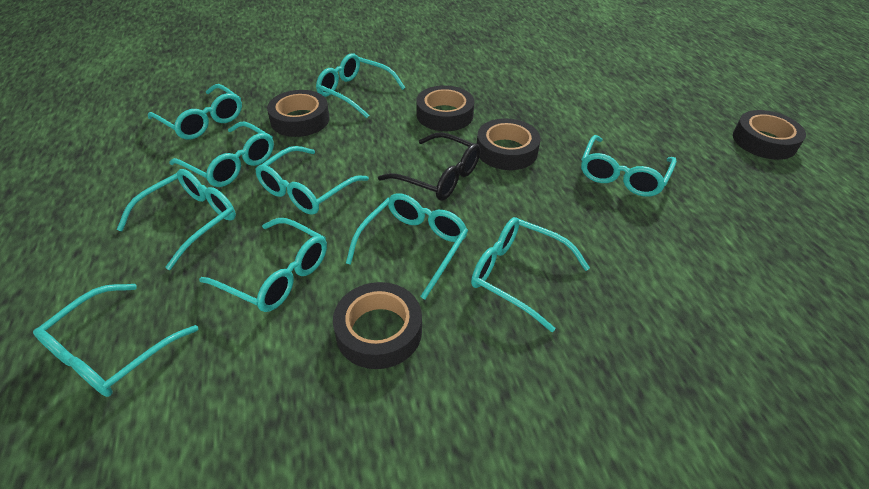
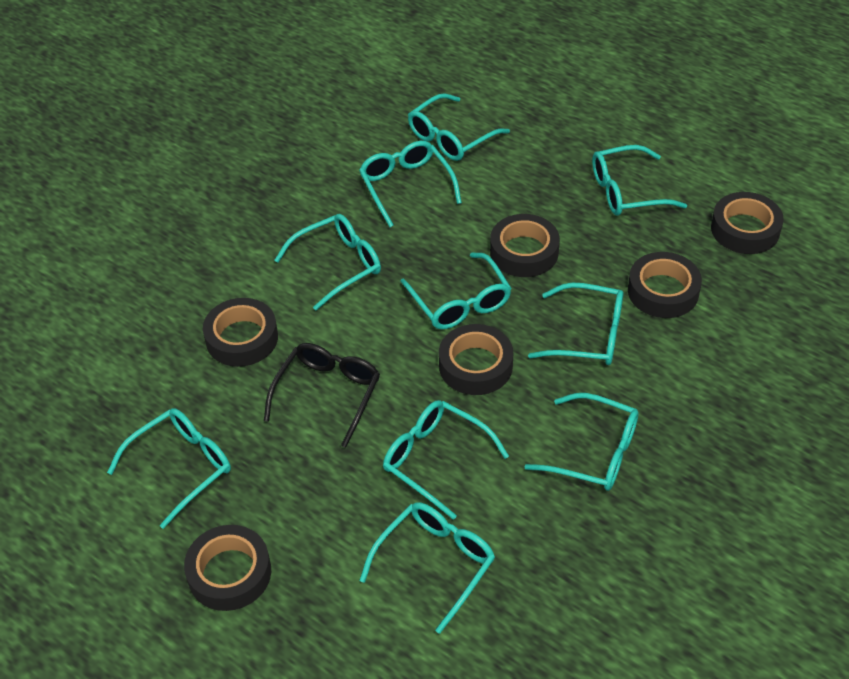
black tape: 5 -> 6

